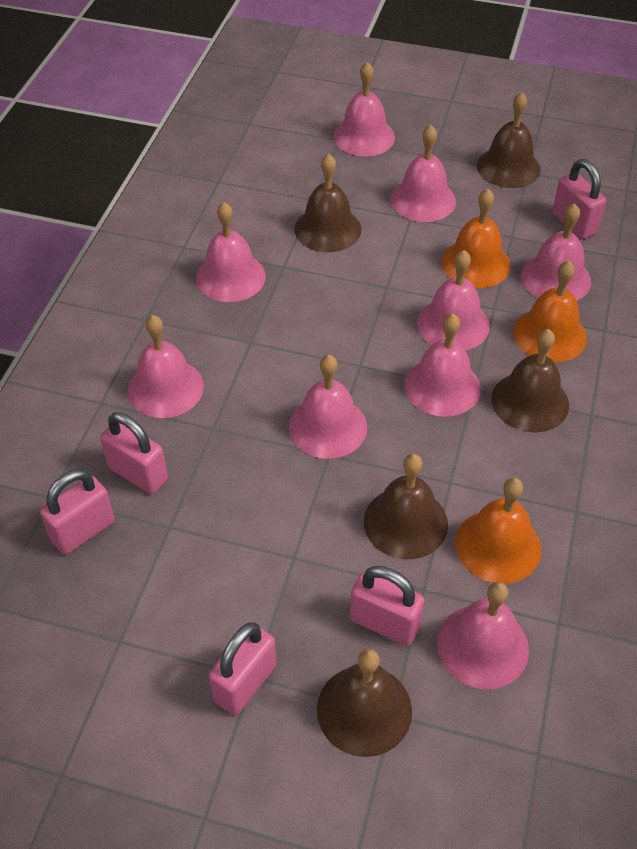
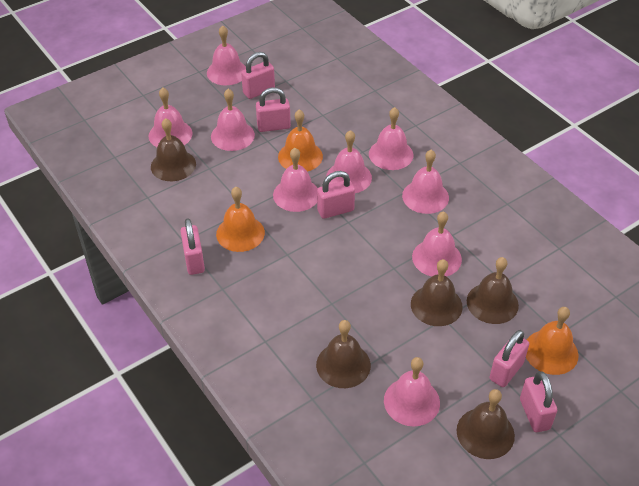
pink padlock: 5 -> 6

